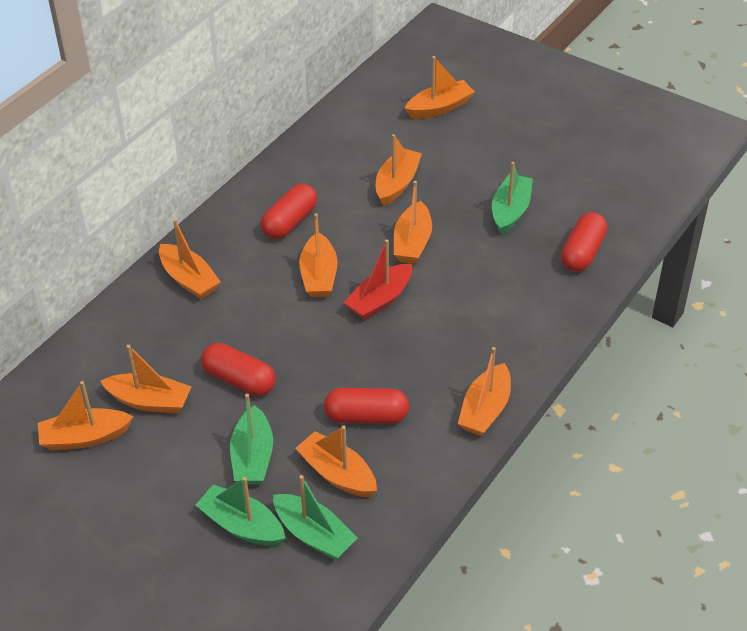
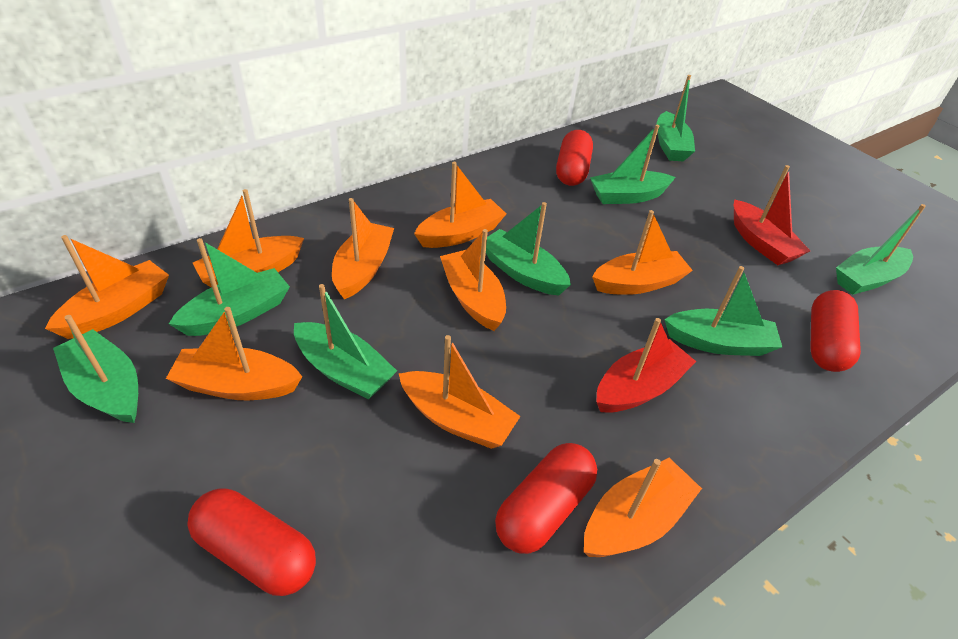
green boat: 4 -> 8
red boat: 1 -> 2

